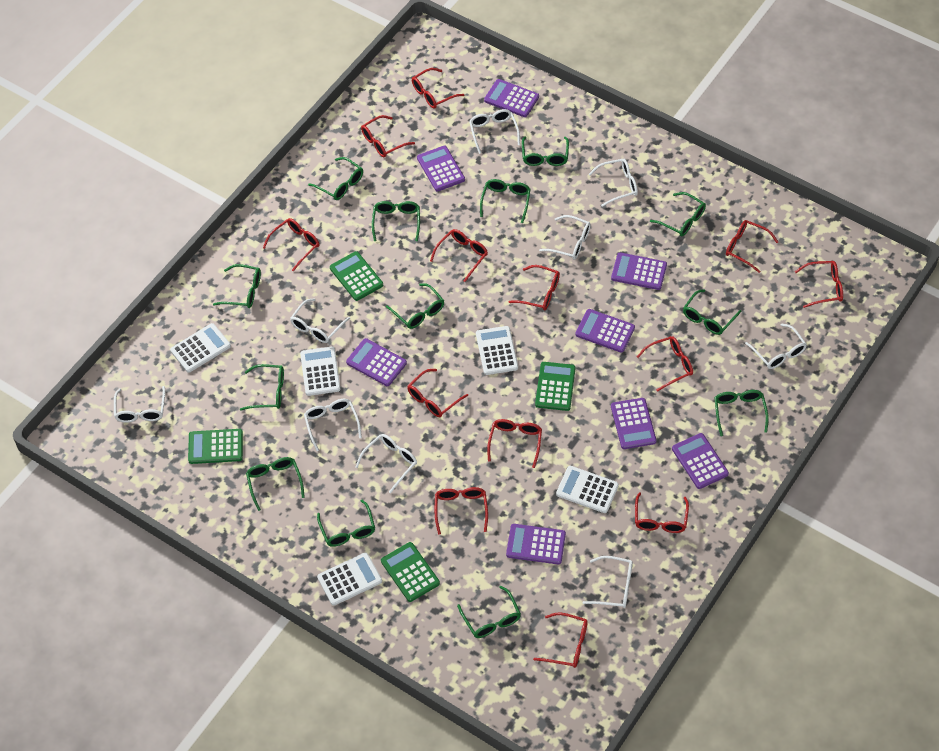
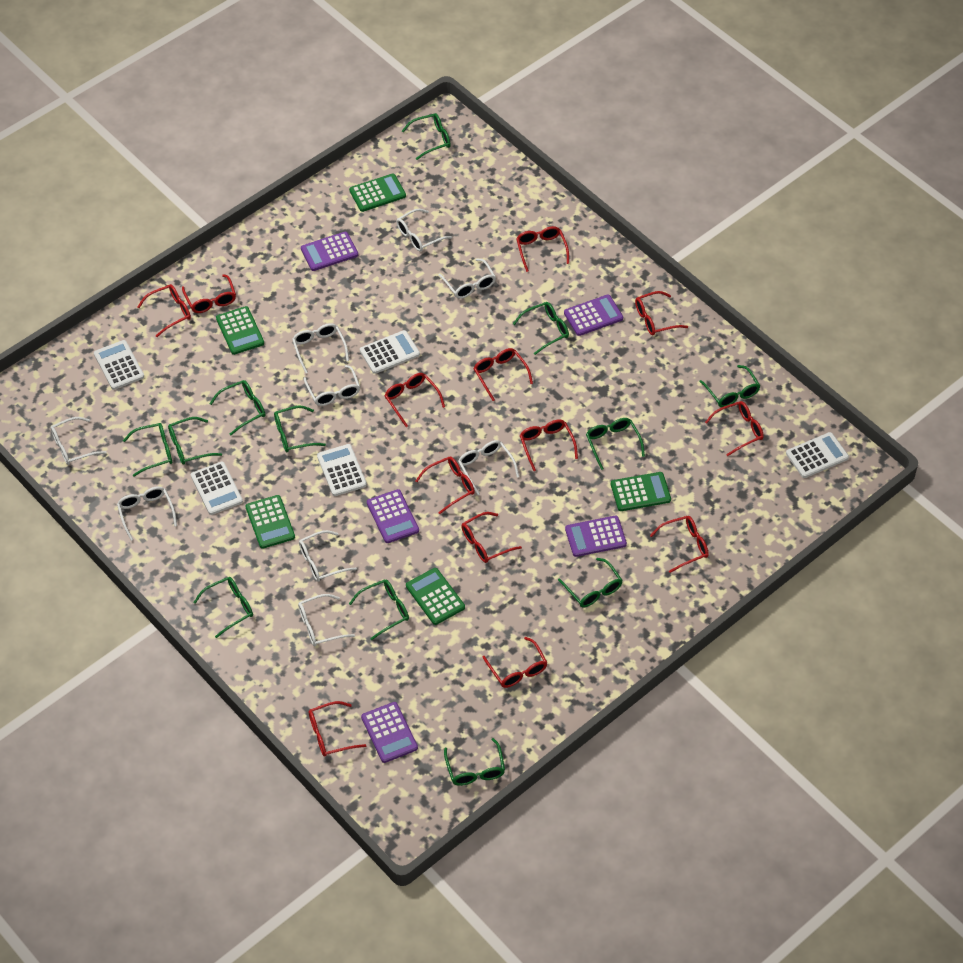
green calculator: 4 -> 5
green glasses: 13 -> 12
purple calculator: 8 -> 5

